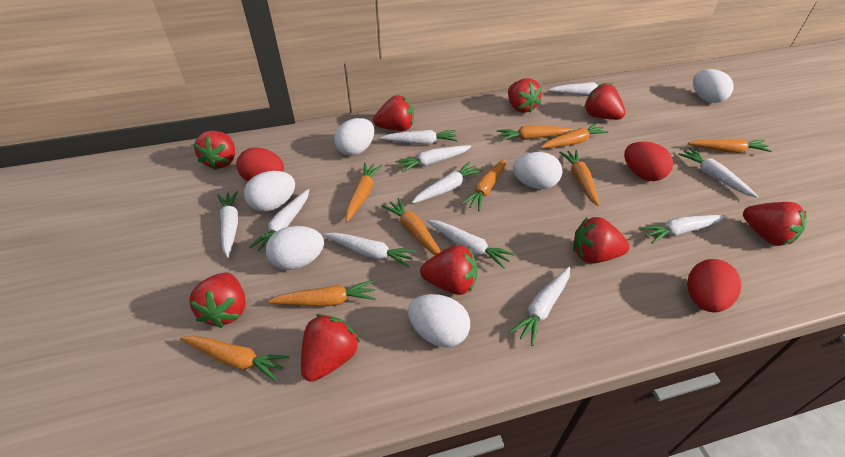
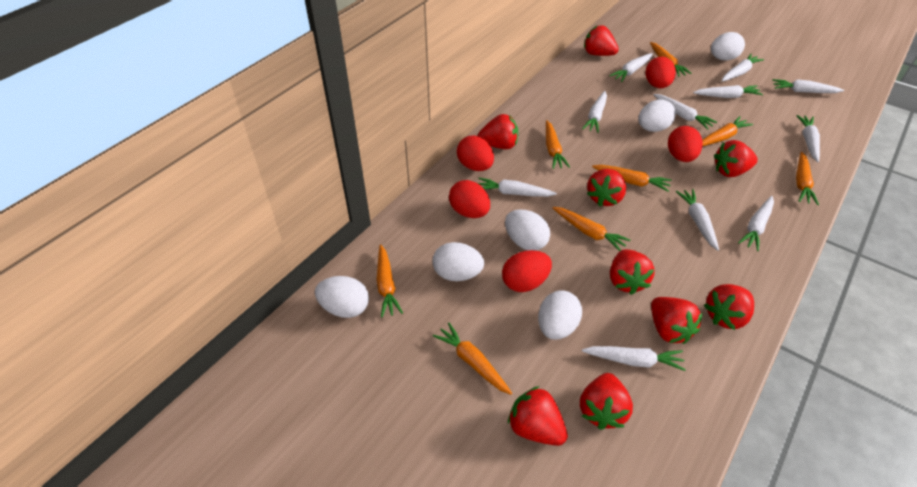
orange carrot: 9 -> 8
red egg: 3 -> 5

